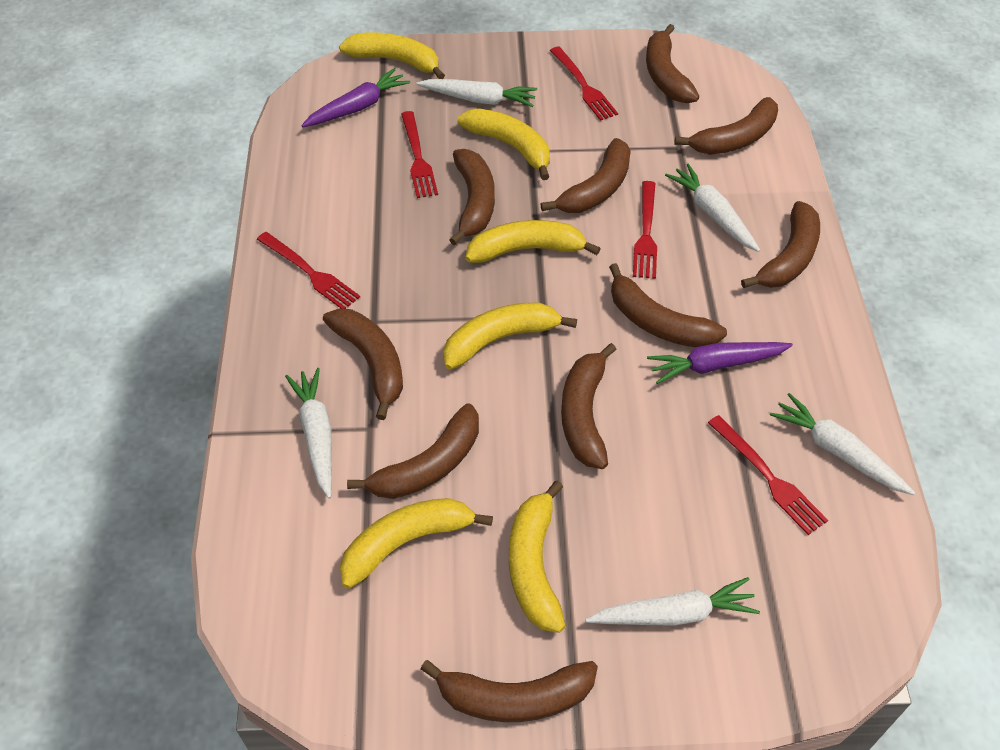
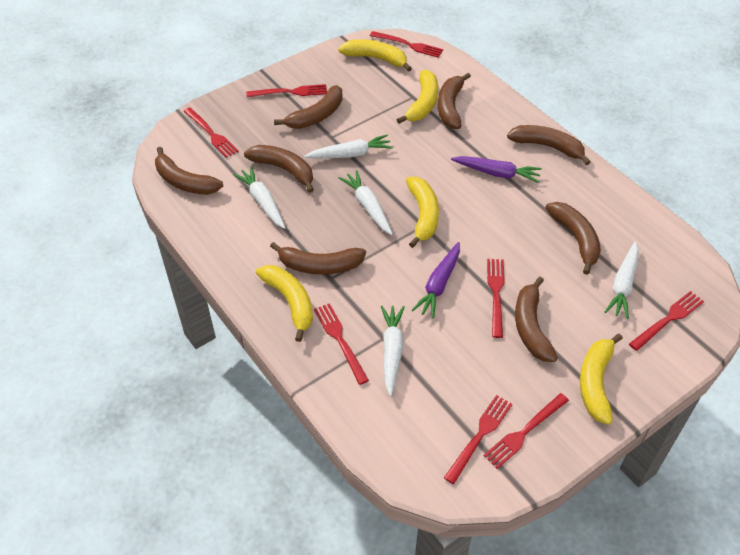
brown banana: 10 -> 8
red fork: 5 -> 8
yellow banana: 6 -> 5

